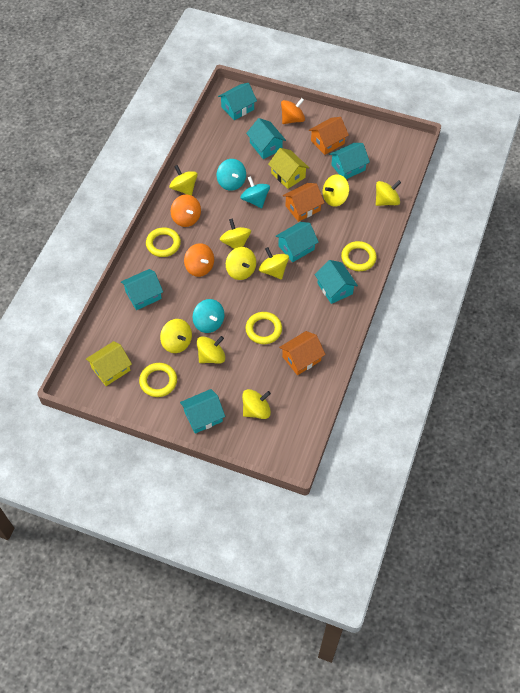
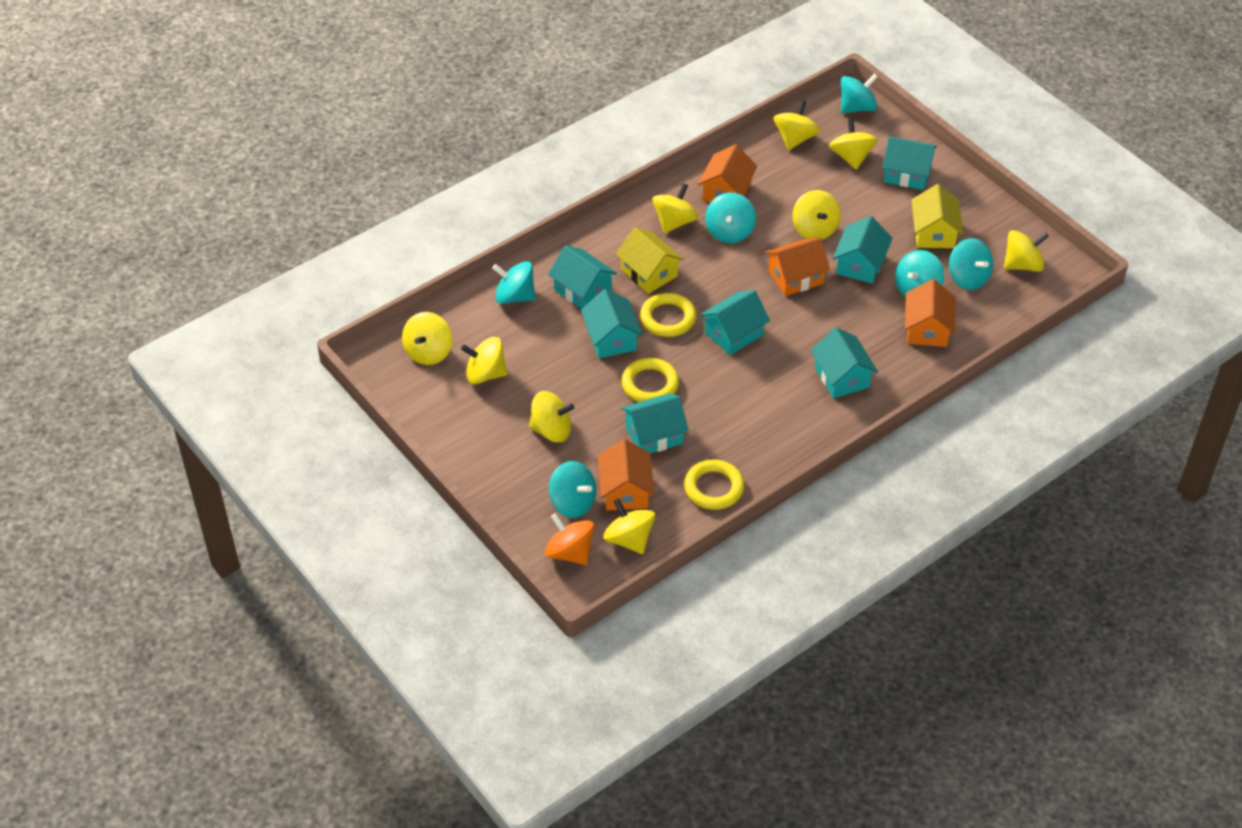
orange house: 3 -> 4
orange spinning top: 3 -> 1
turquoise spinning top: 3 -> 6
yellow ring: 4 -> 3

